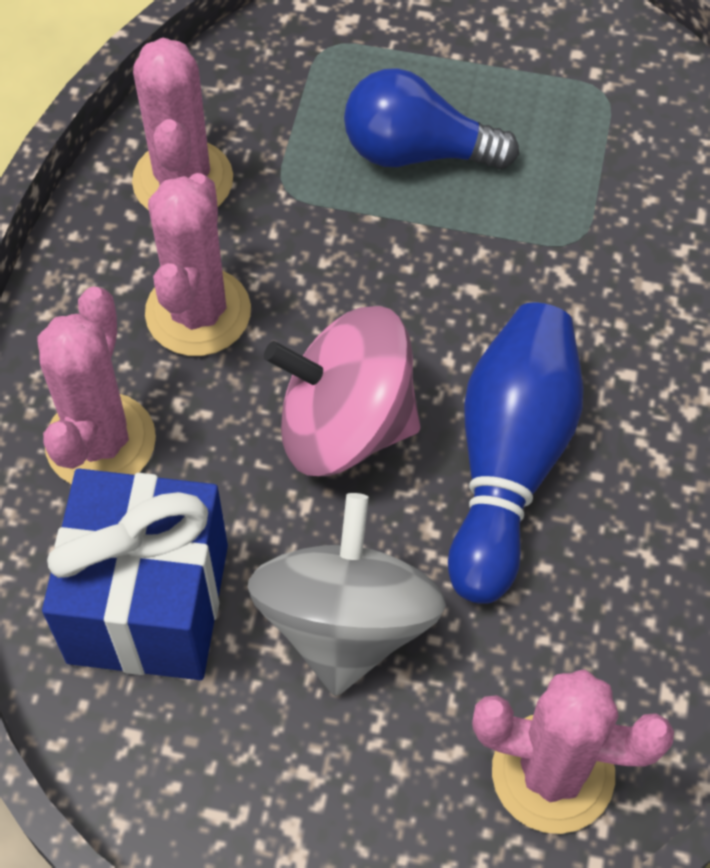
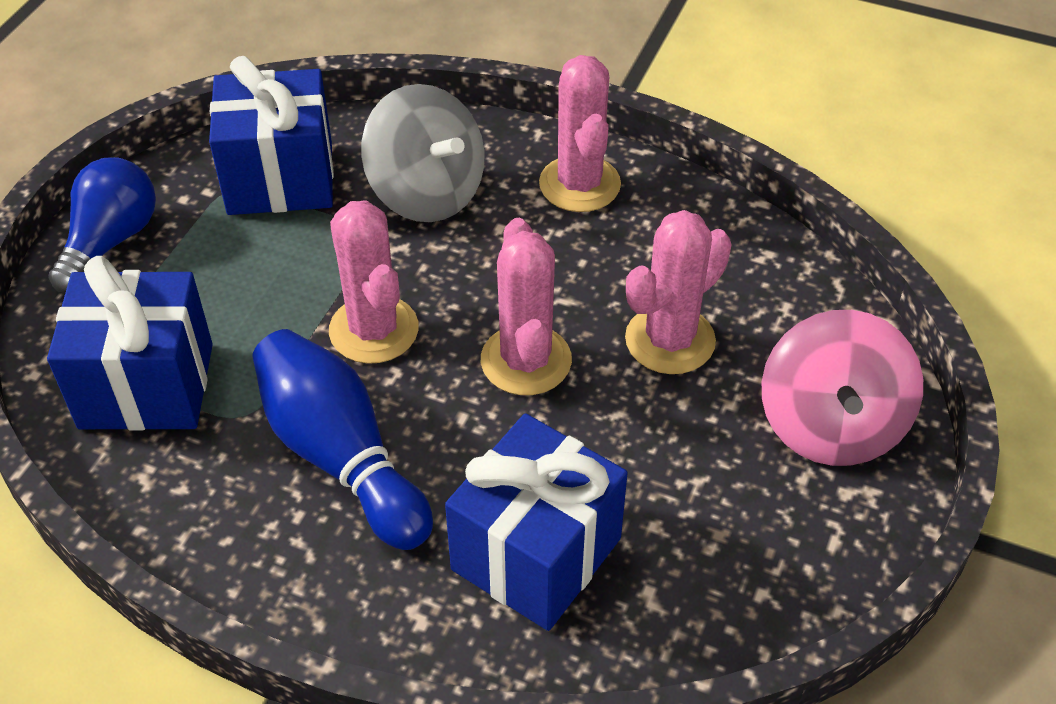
blue gift: 1 -> 3

